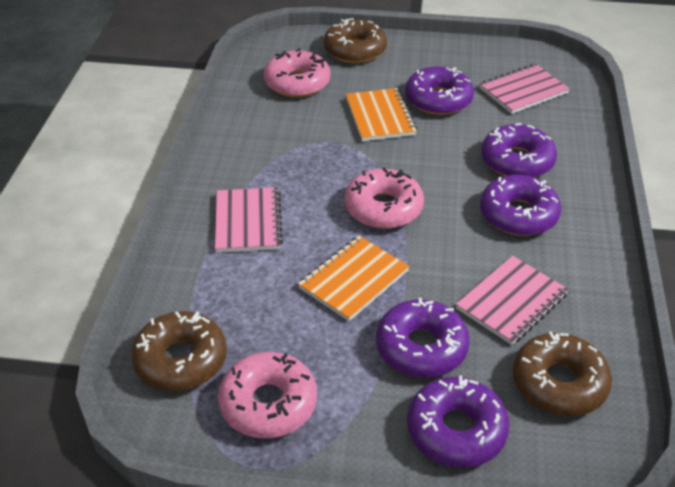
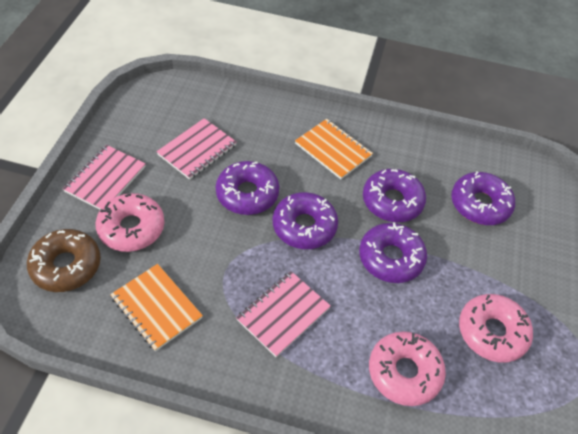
brown donut: 3 -> 1

